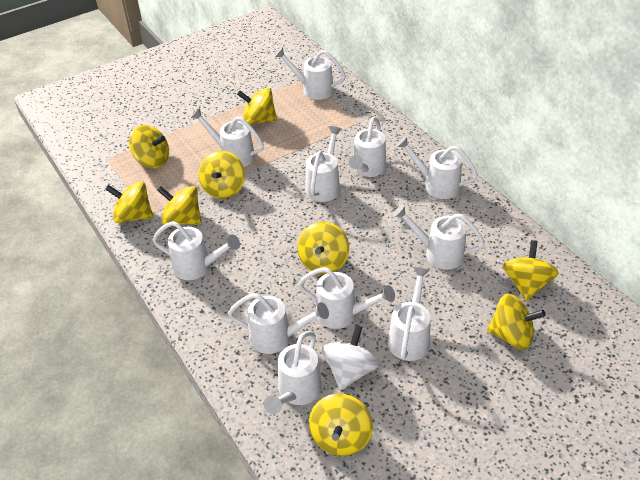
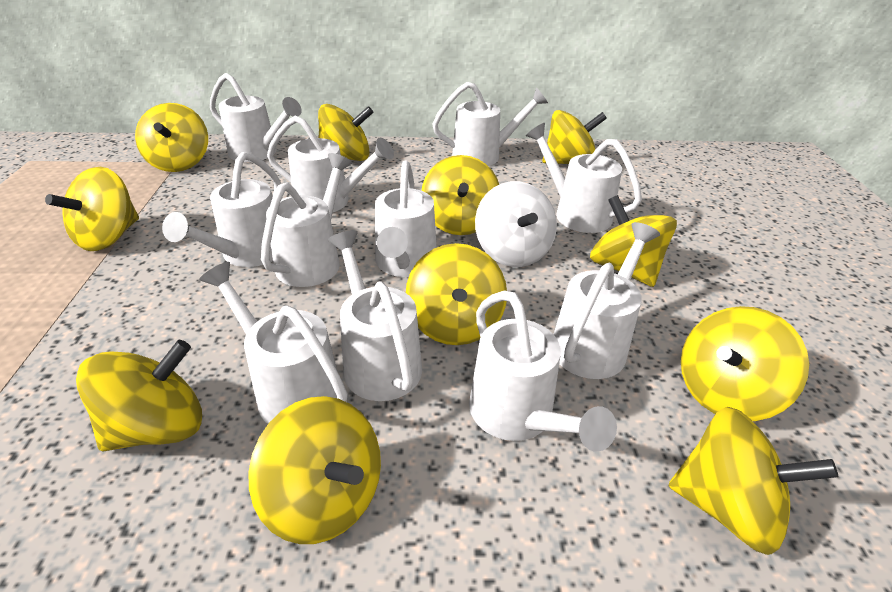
yellow spinning top: 9 -> 11

